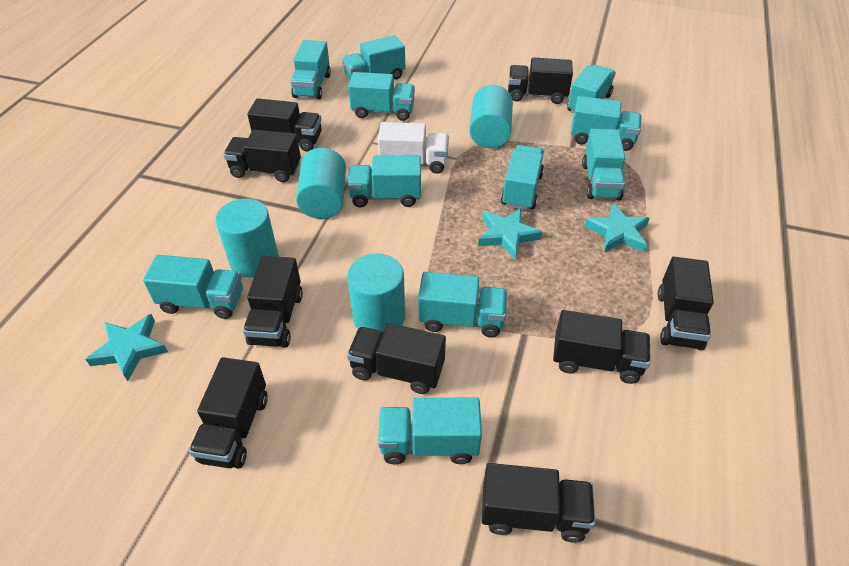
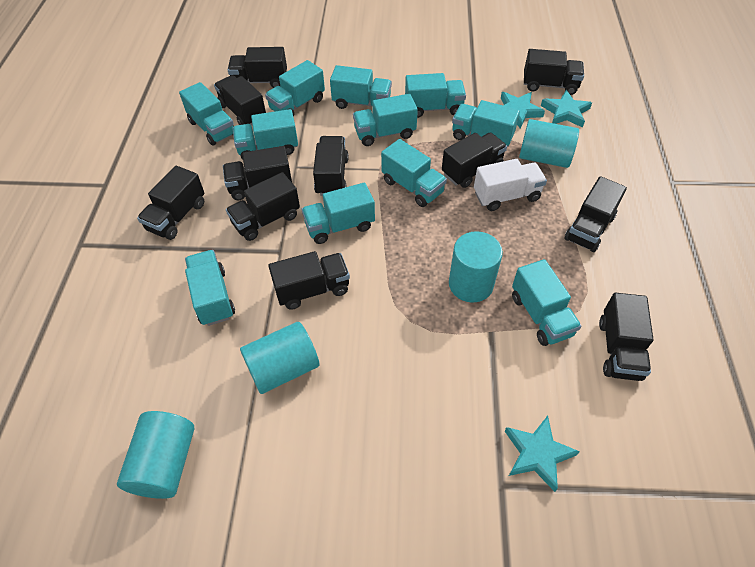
black truck: 9 -> 11

